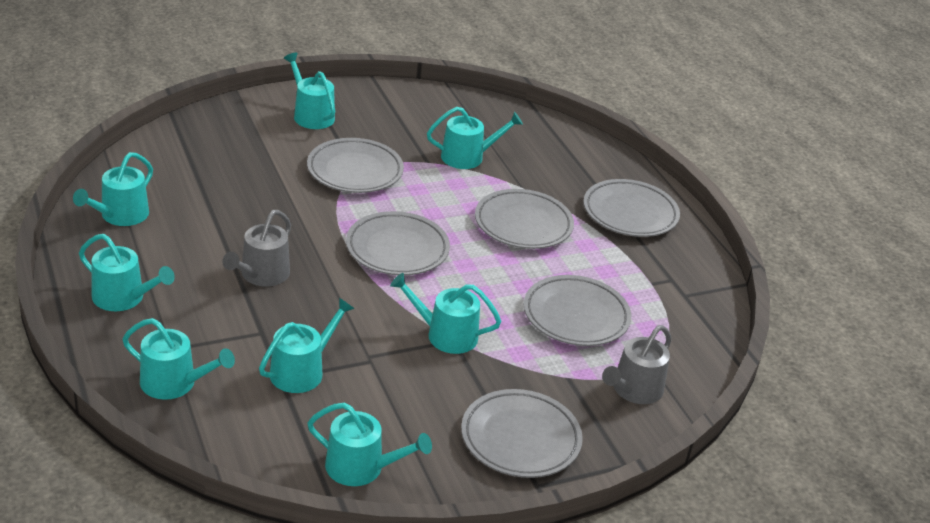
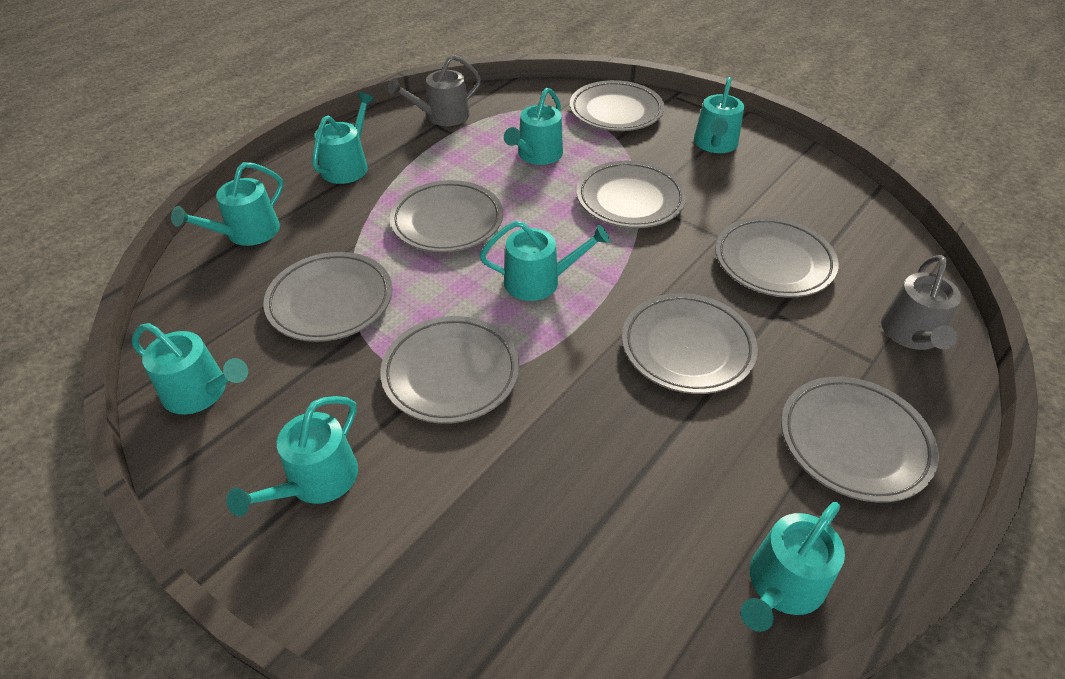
grey plate: 6 -> 8

